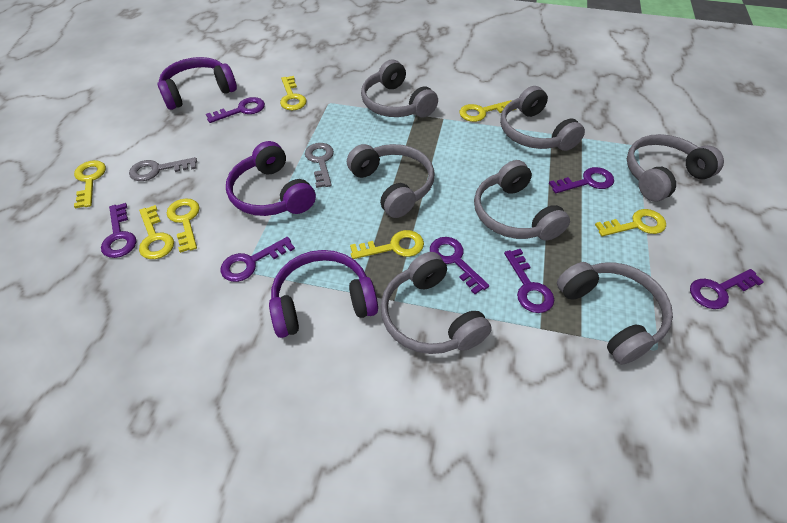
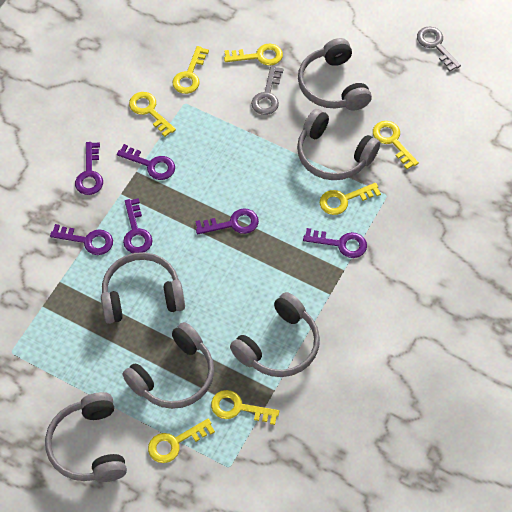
grey headphones: 7 -> 6
purple headphones: 3 -> 0
purple key: 7 -> 6

